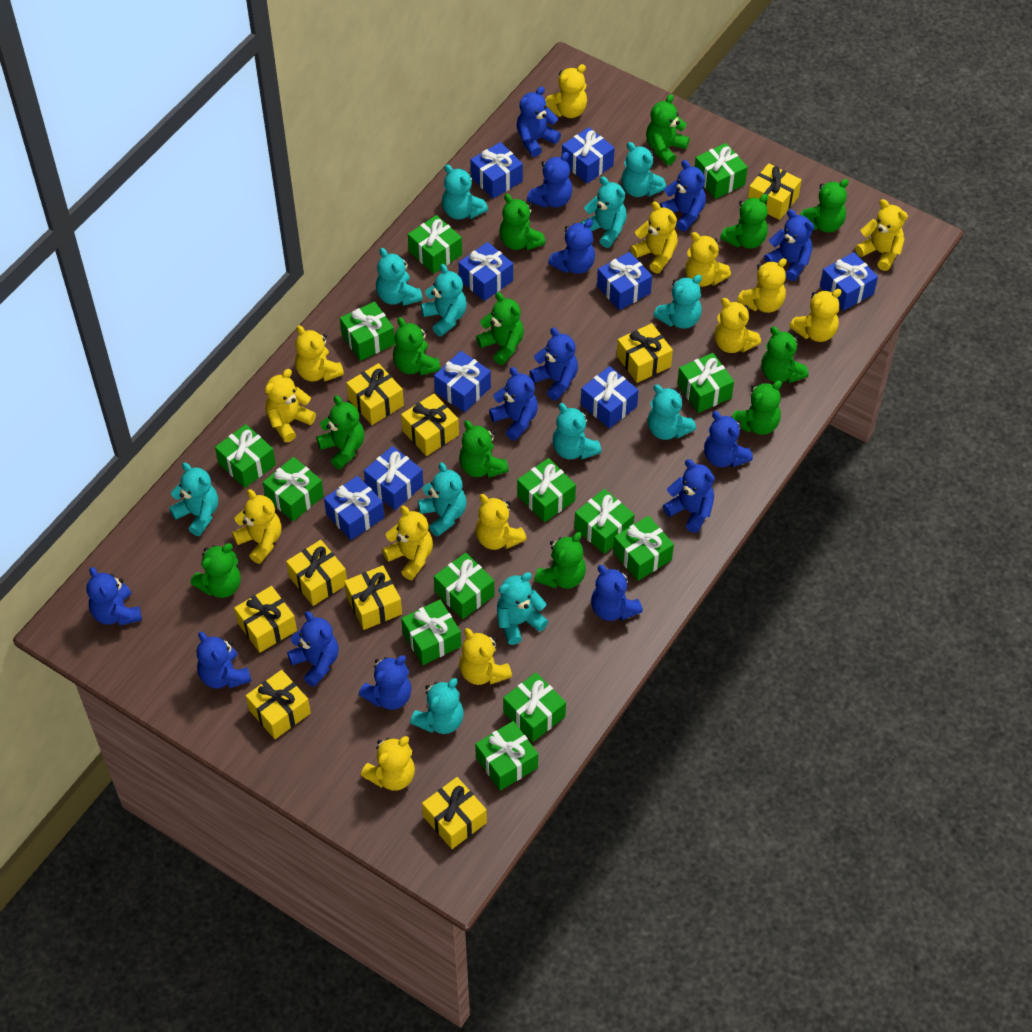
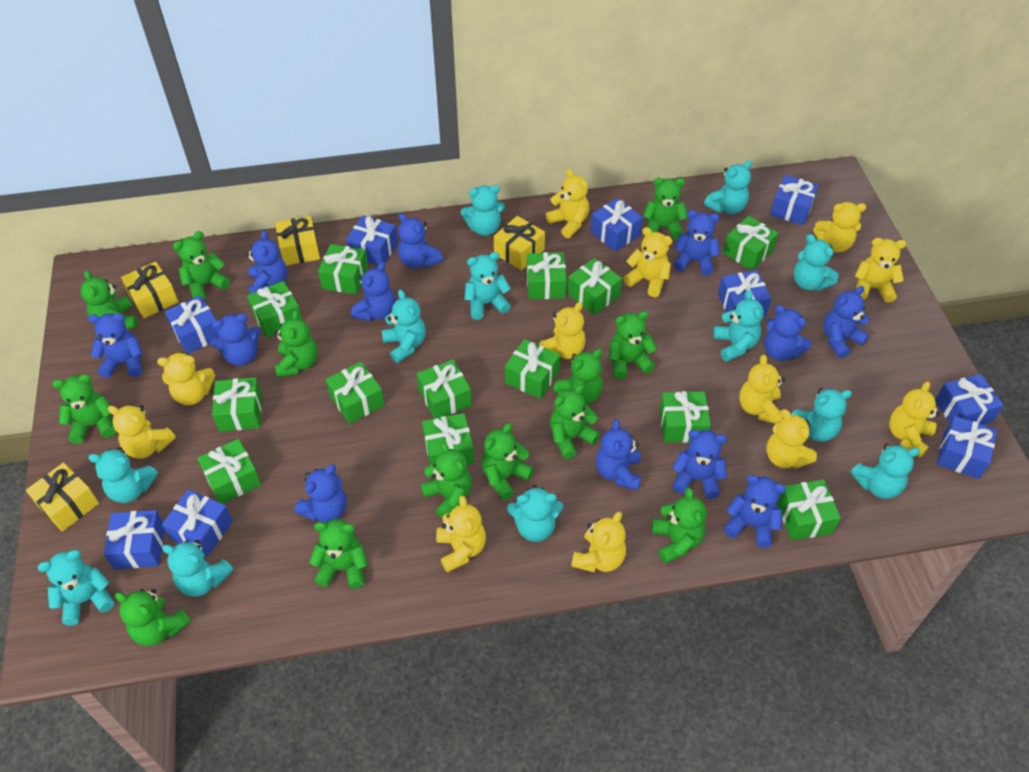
blue teddy bear: 14 -> 12
green teddy bear: 12 -> 13
yellow gift: 9 -> 4
yellow teddy bear: 14 -> 12

